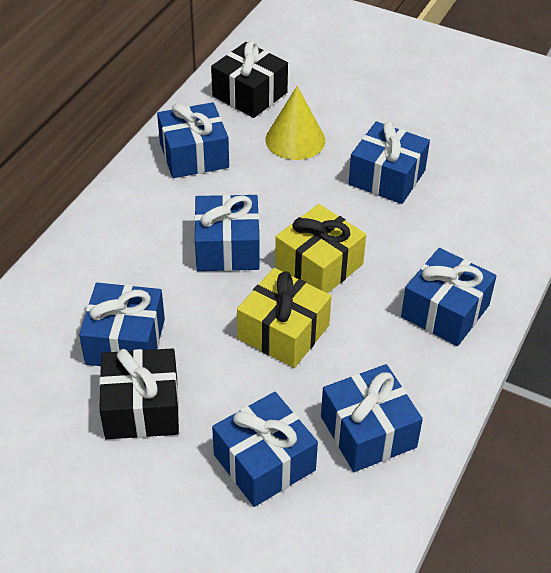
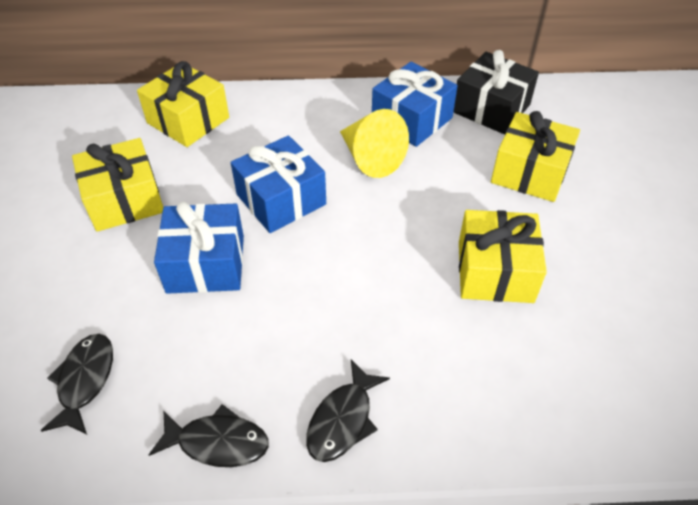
black fish: 0 -> 3
black gift: 2 -> 1
blue gift: 7 -> 3
yellow gift: 2 -> 4

